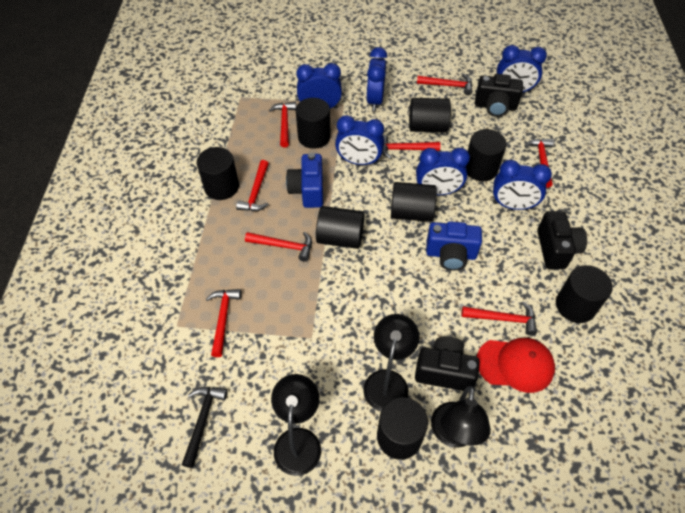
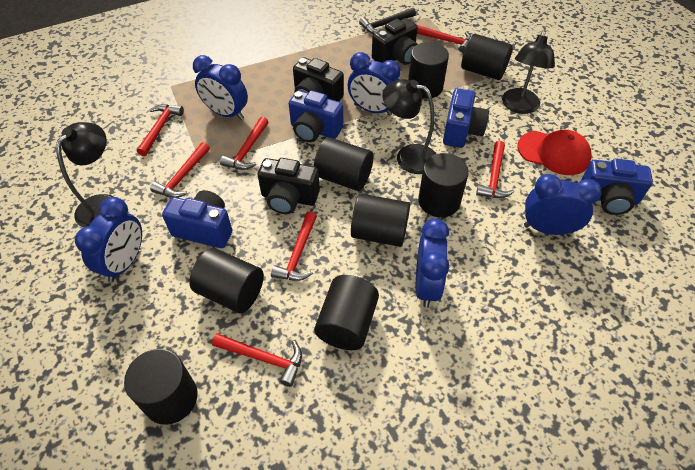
blue camera: 2 -> 4
blue clock: 6 -> 5
red hammer: 8 -> 7

